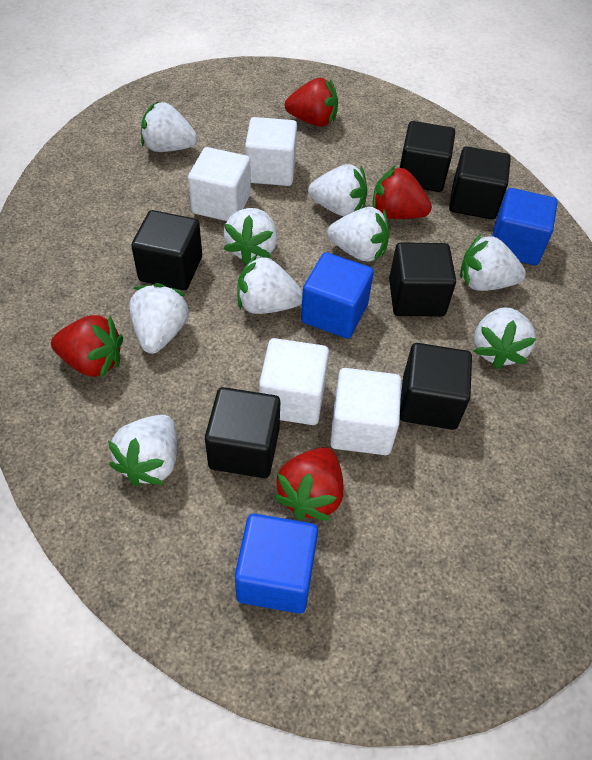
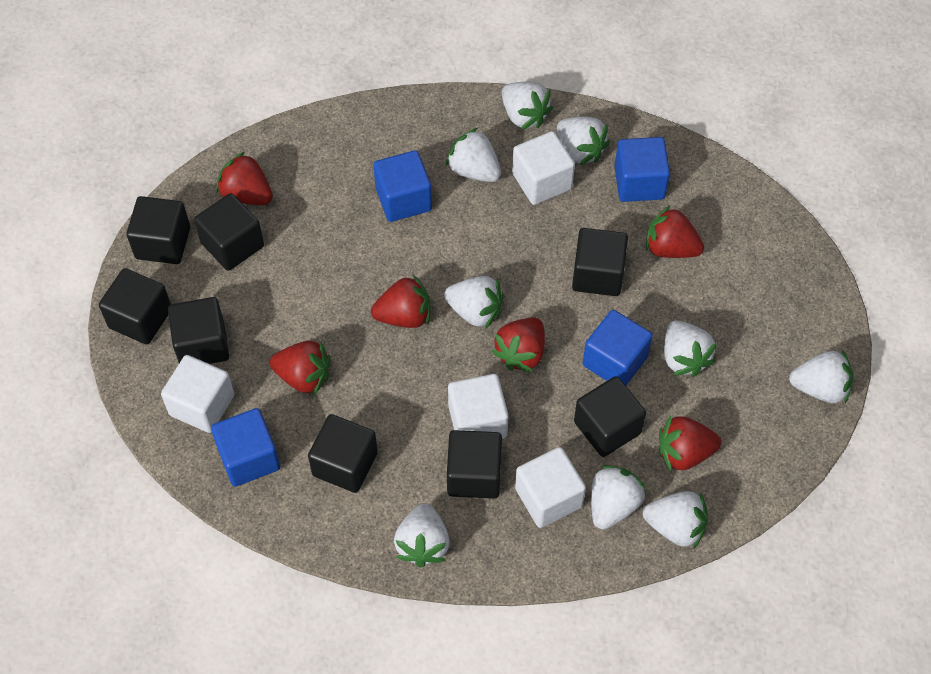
black cube: 6 -> 8
blue cube: 3 -> 4
red strawberry: 4 -> 6

